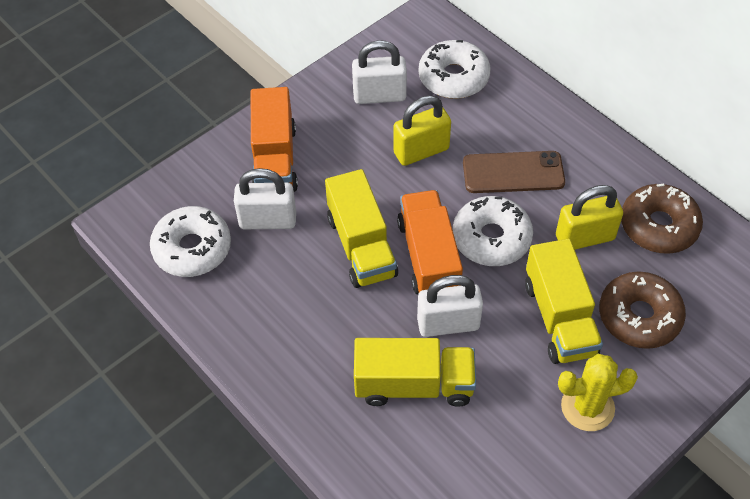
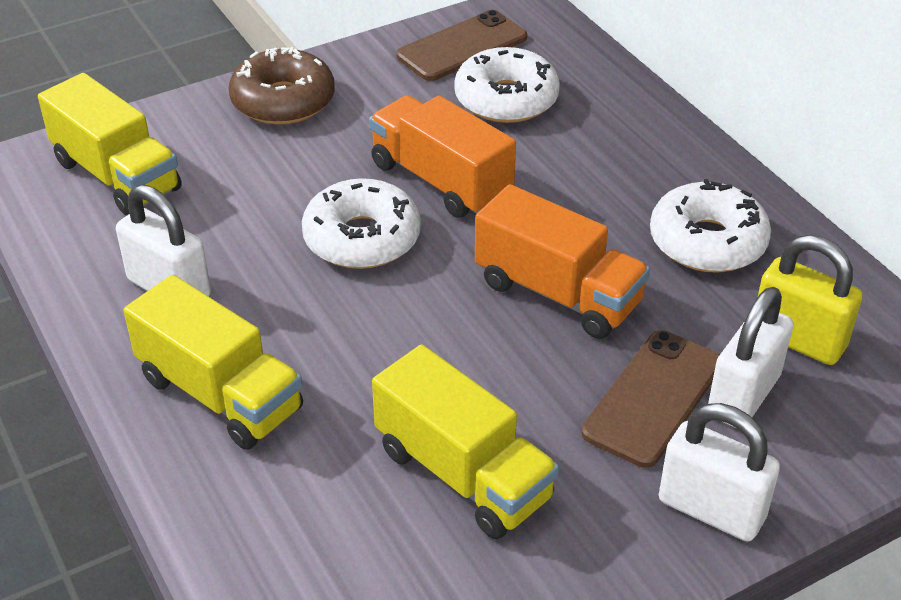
brown donut: 2 -> 1
brown phone: 1 -> 2
yellow cactus: 1 -> 0
yellow padlock: 2 -> 1

